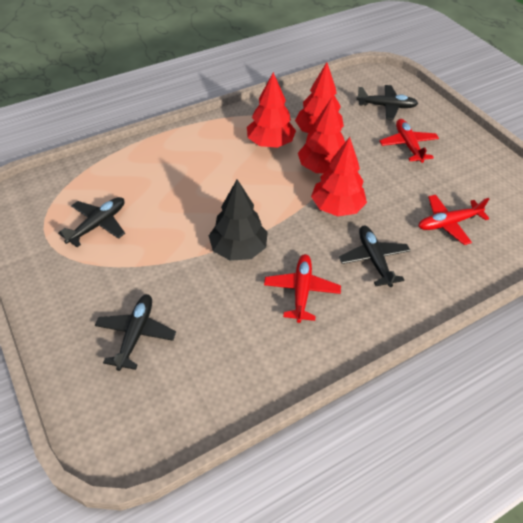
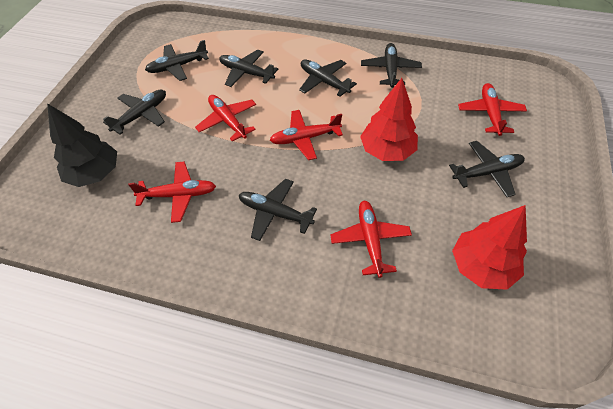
black plane: 4 -> 7
red plane: 3 -> 5
red tree: 4 -> 2

